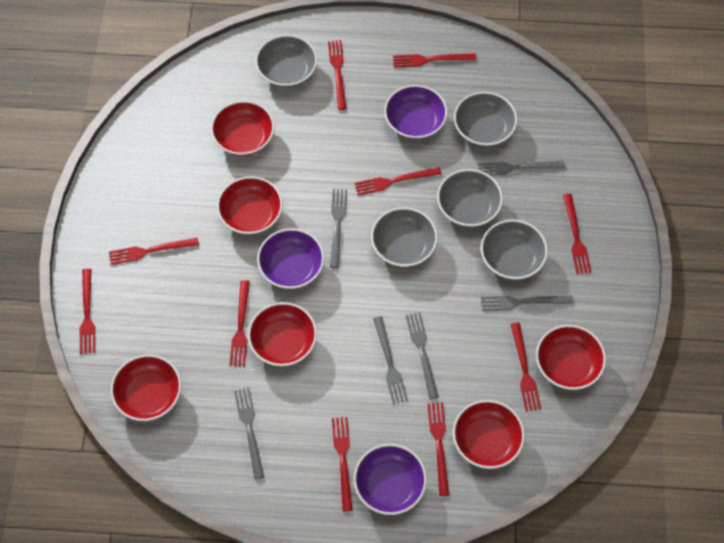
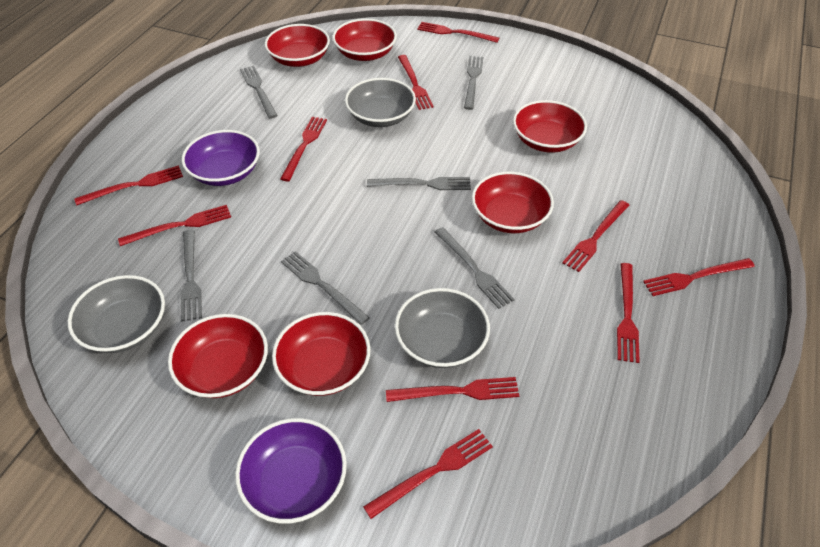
grey bowl: 5 -> 3
purple bowl: 3 -> 2

